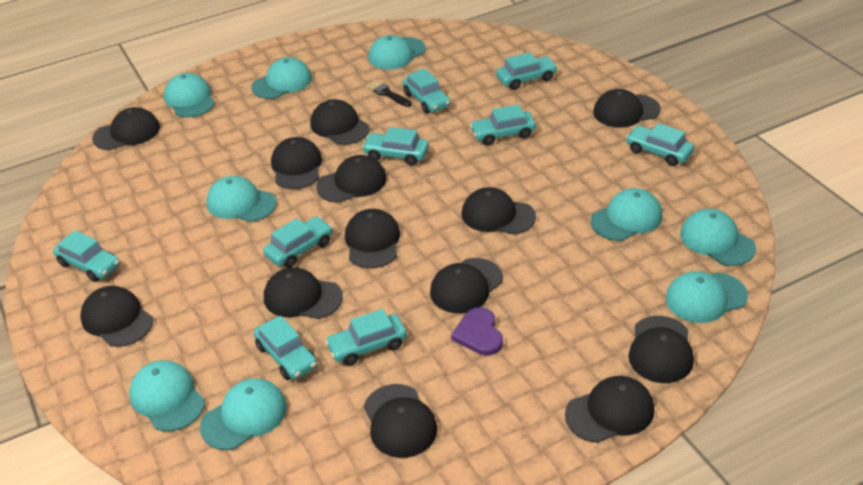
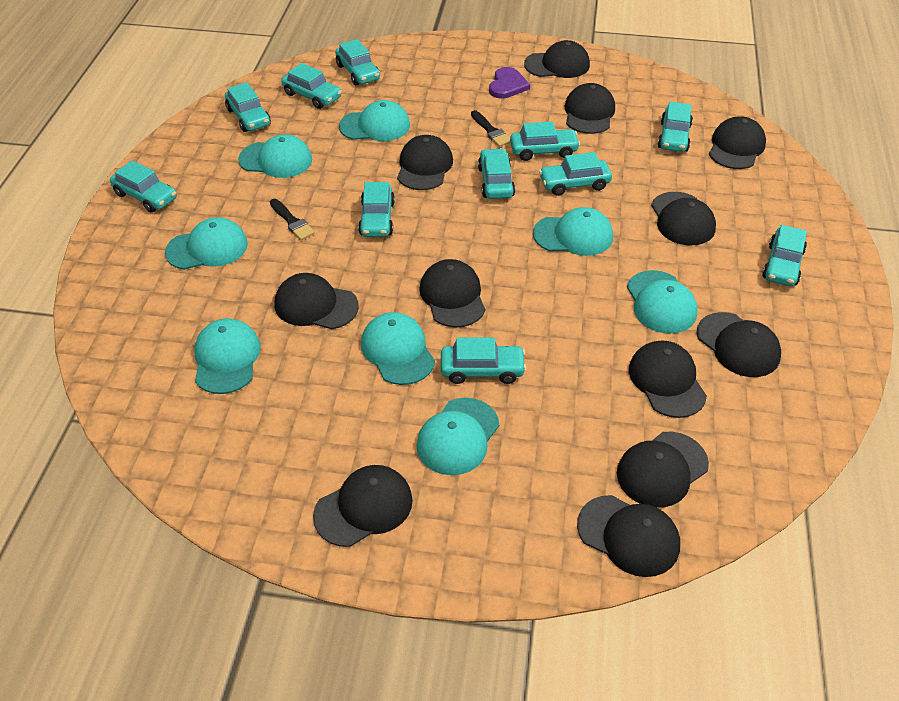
black brush: 1 -> 2
black cap: 13 -> 12
turquoise cap: 9 -> 8
turquoise car: 9 -> 11

